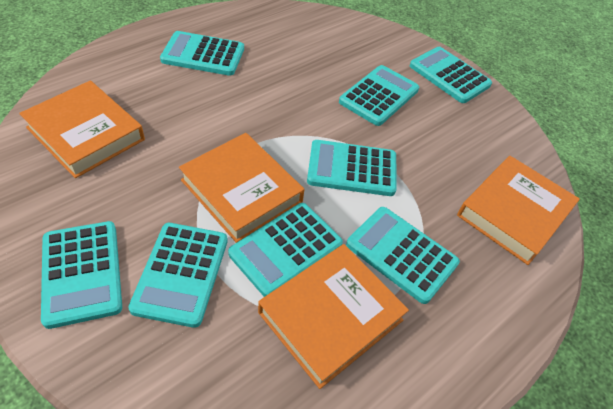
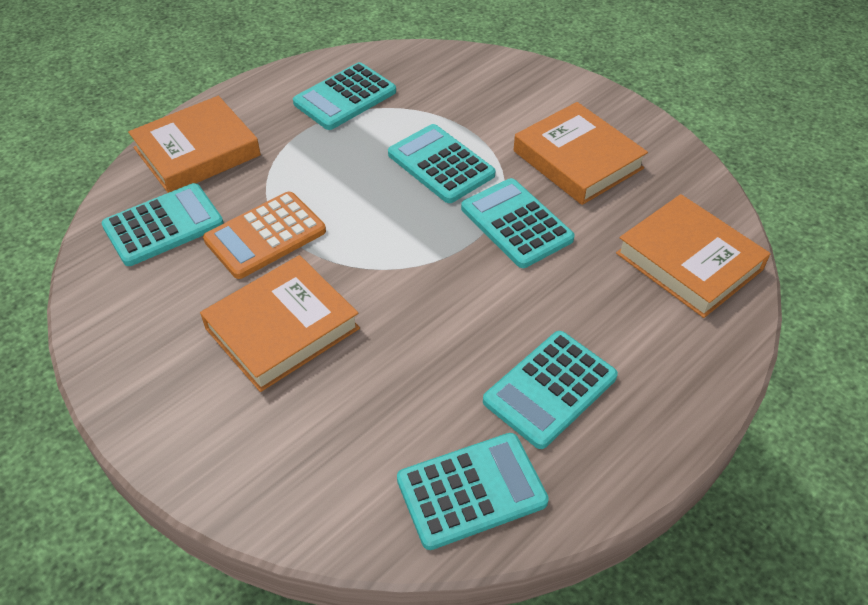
orange calculator: 0 -> 1
turquoise calculator: 8 -> 6

